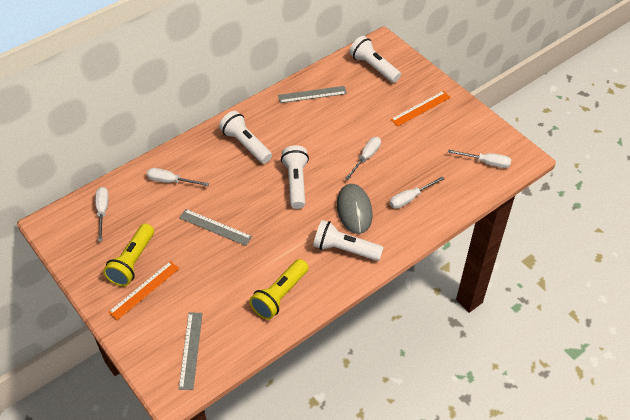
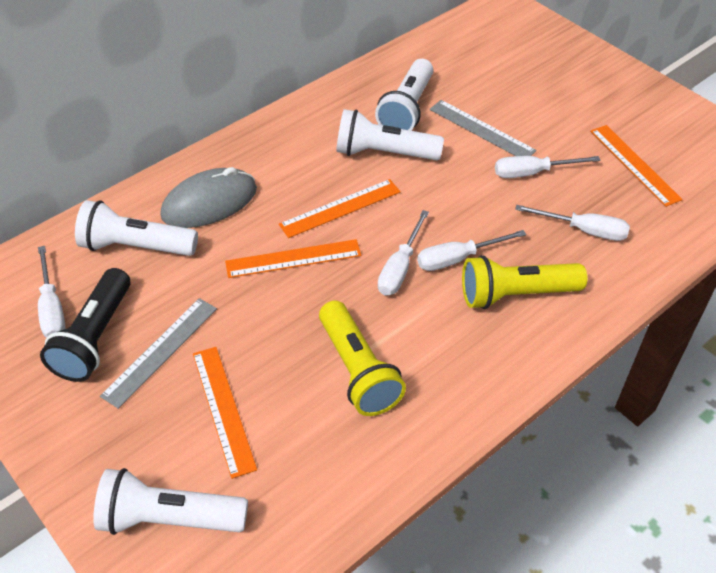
black flashlight: 0 -> 1
grey ruler: 3 -> 2
orange ruler: 2 -> 4

